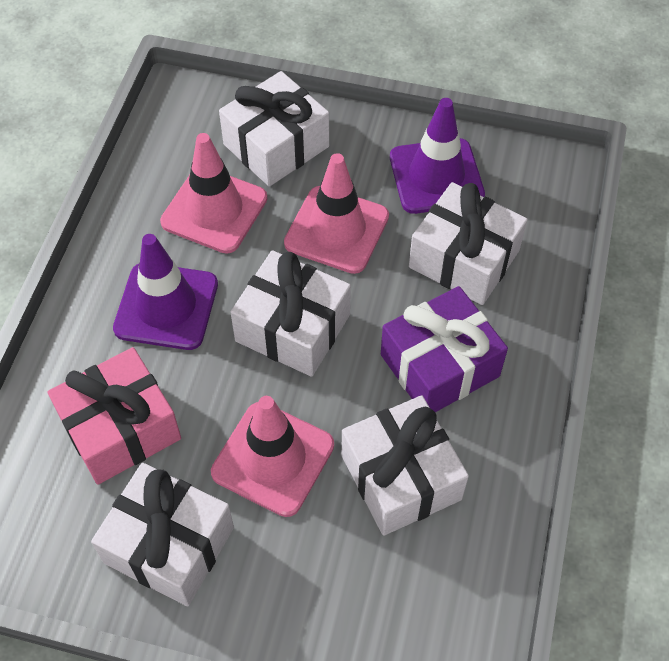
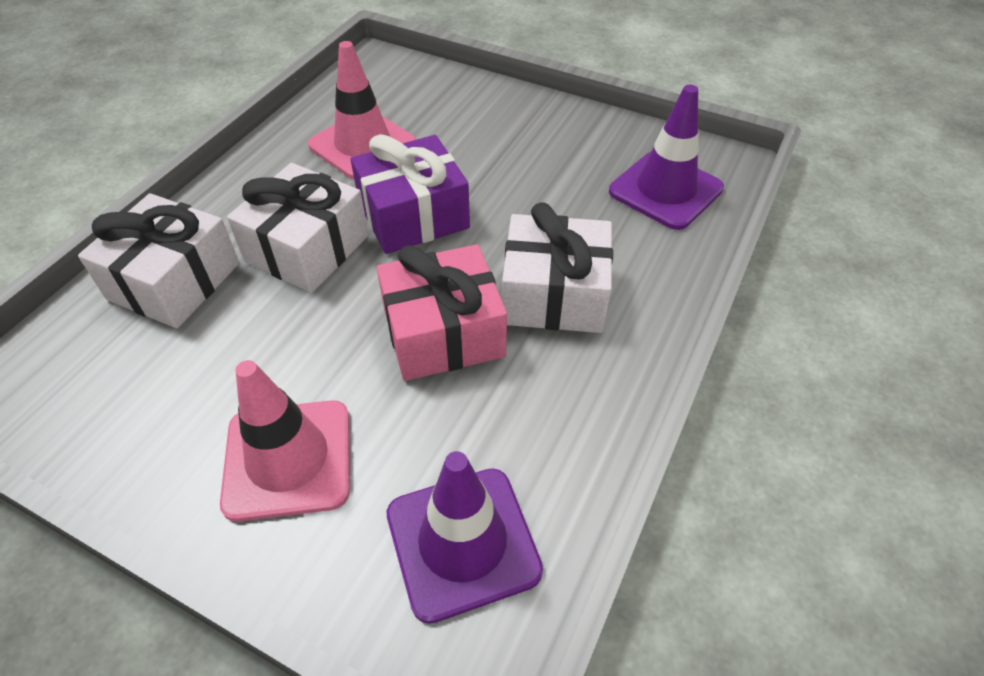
pink traffic cone: 3 -> 2
white gift: 5 -> 3

